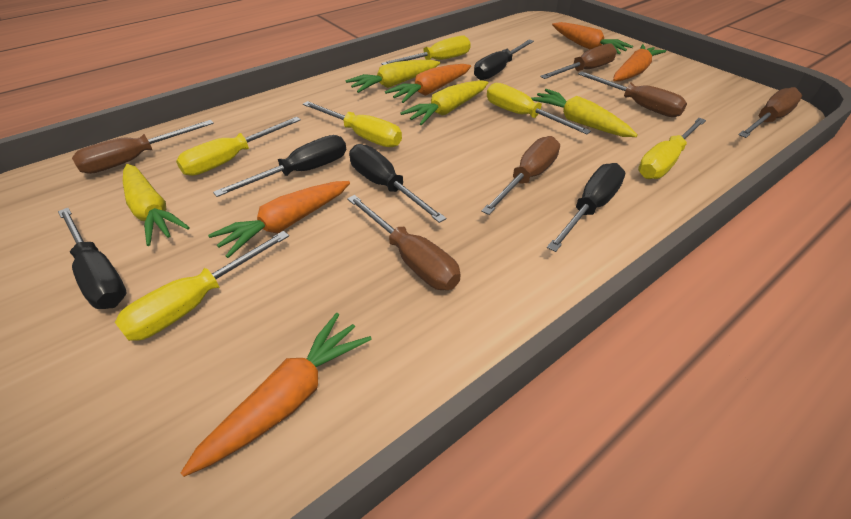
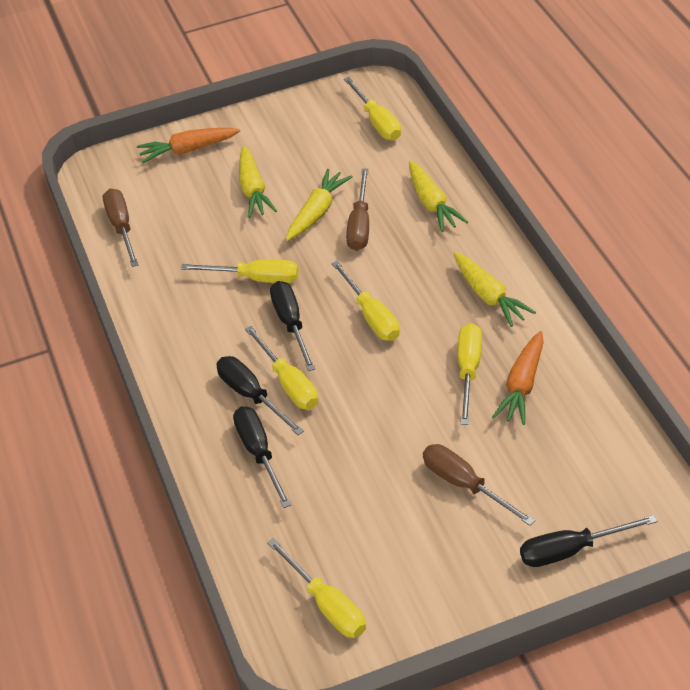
black screwdriver: 5 -> 4
brown screwdriver: 6 -> 3
orange carrot: 5 -> 2

